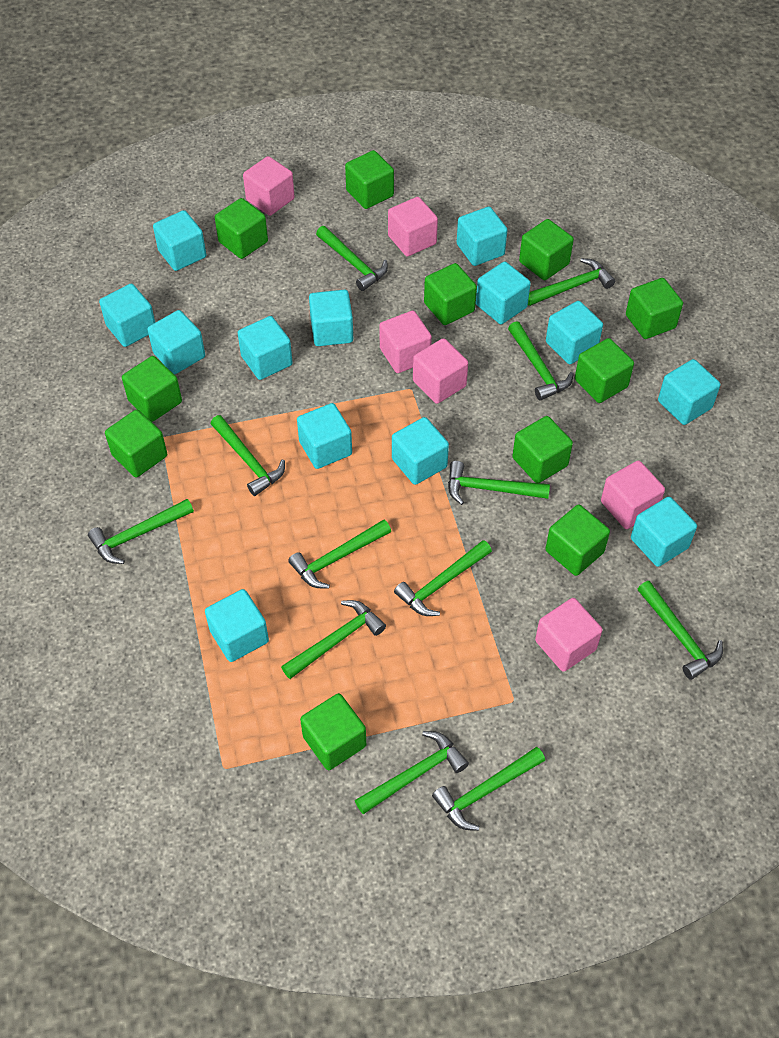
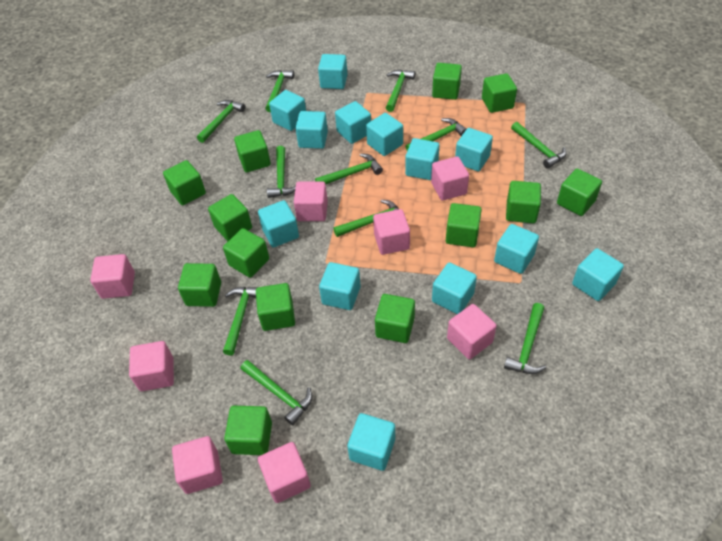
green cube: 11 -> 13
green hammer: 12 -> 11
pink cube: 6 -> 8

